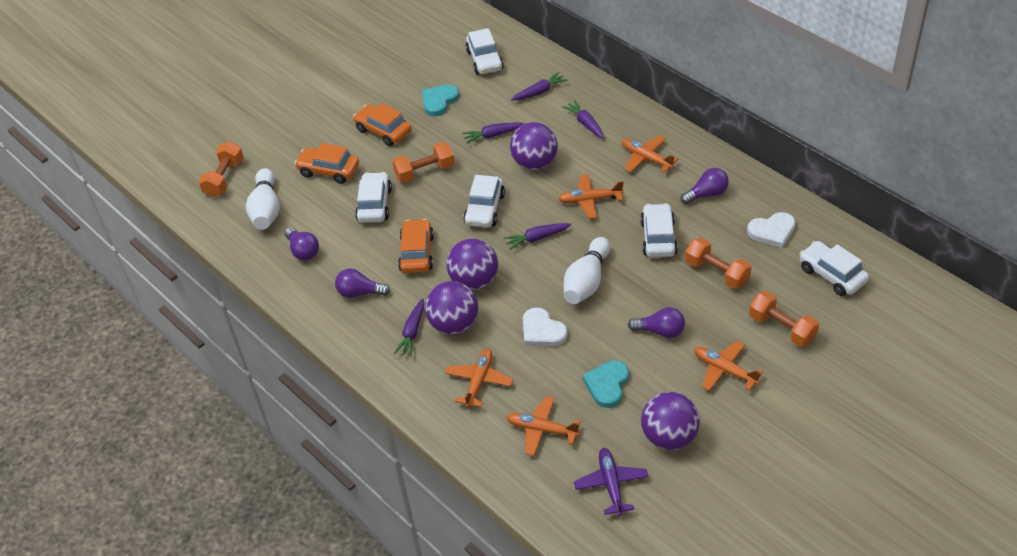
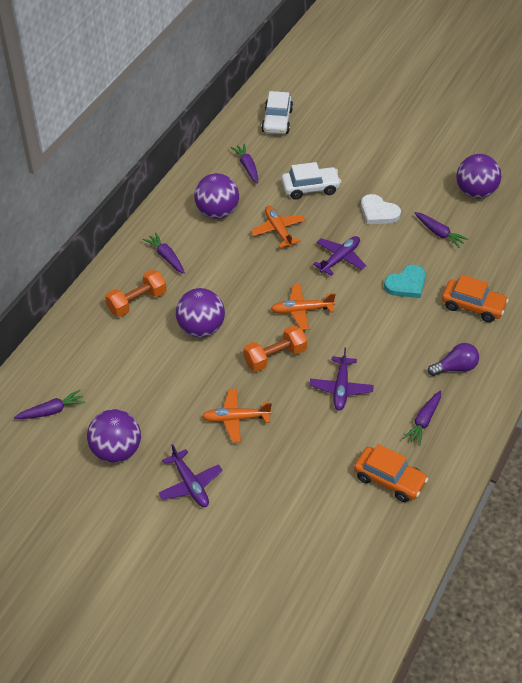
orange car: 3 -> 2
orange dumbbell: 4 -> 2
orange plane: 5 -> 3
purple light bulb: 4 -> 1
purple plane: 1 -> 3
turquoise heart: 2 -> 1
white bowling pin: 2 -> 0
white car: 5 -> 2
white heart: 2 -> 1

